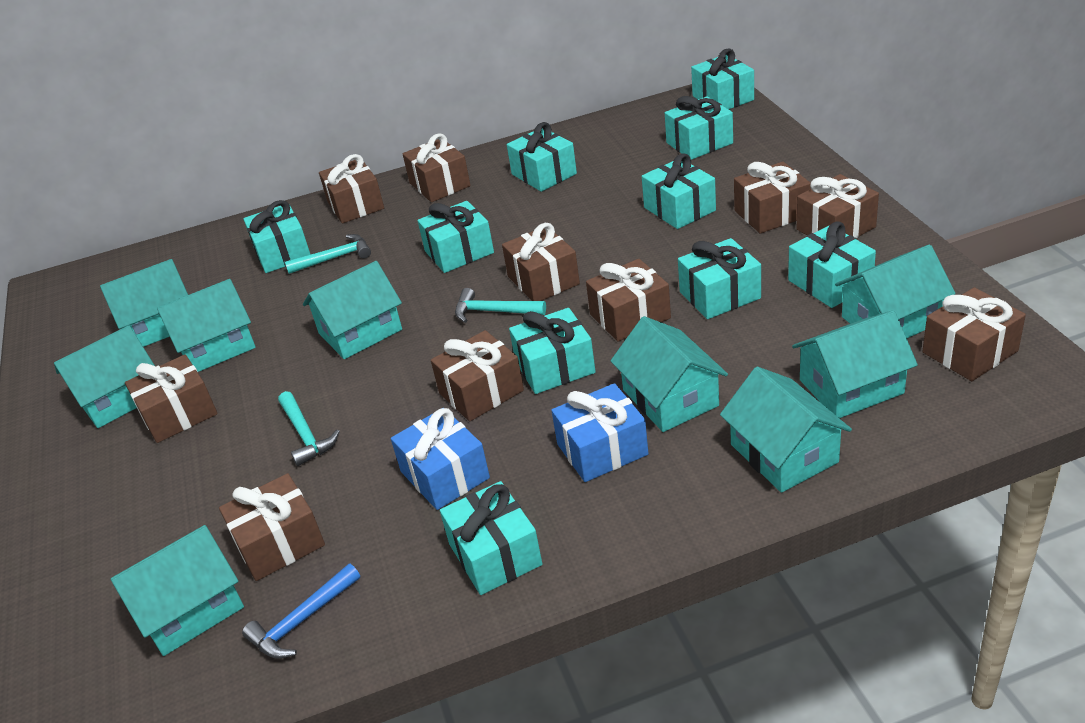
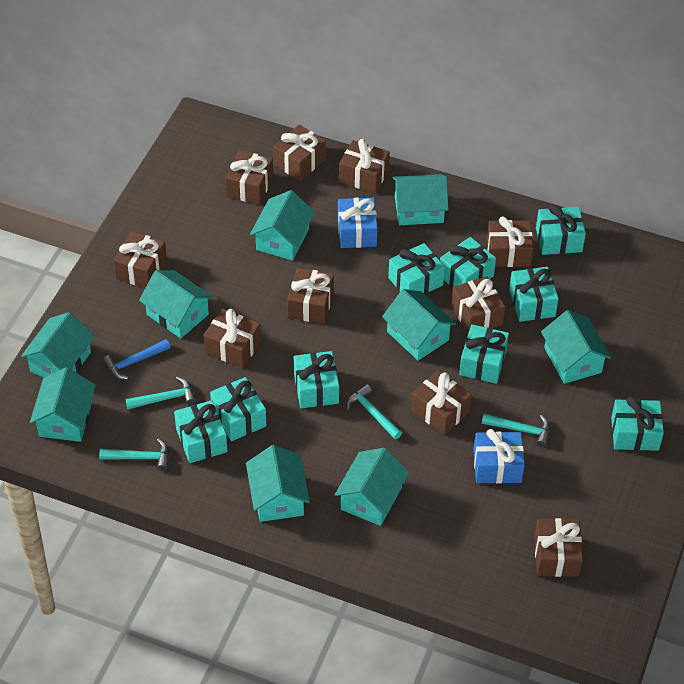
turquoise gift: 10 -> 9
turquoise hammer: 3 -> 4

